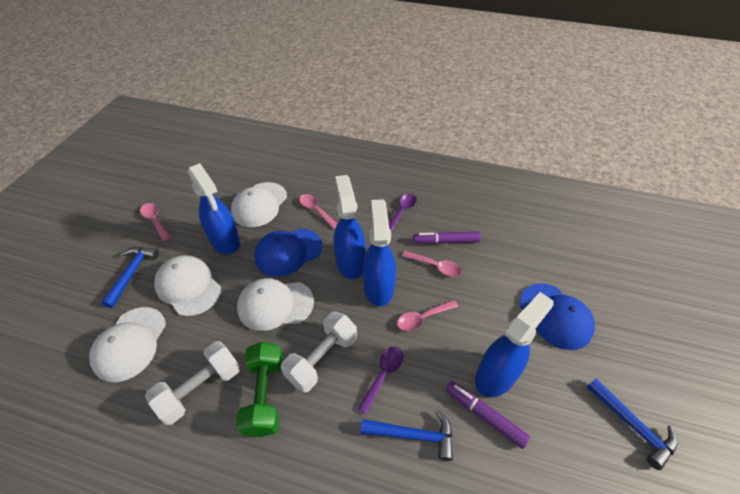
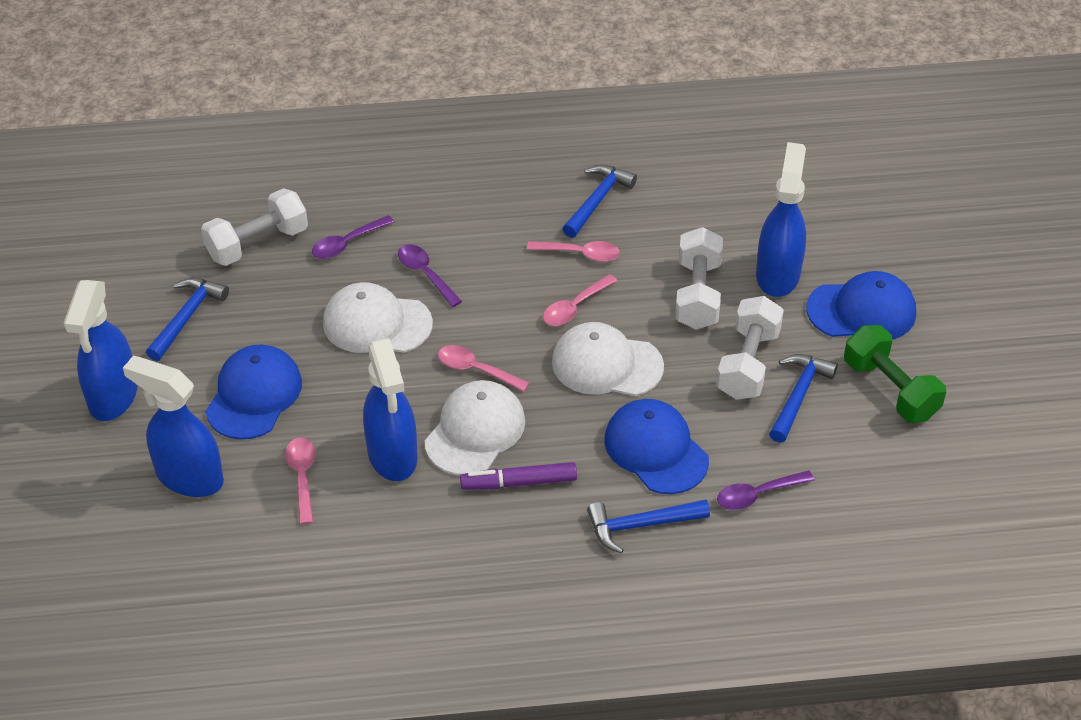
blue cap: 2 -> 3
blue hammer: 3 -> 4
purple marker: 2 -> 1
purple spoon: 2 -> 3
white cap: 4 -> 3
white dumbbell: 2 -> 3

